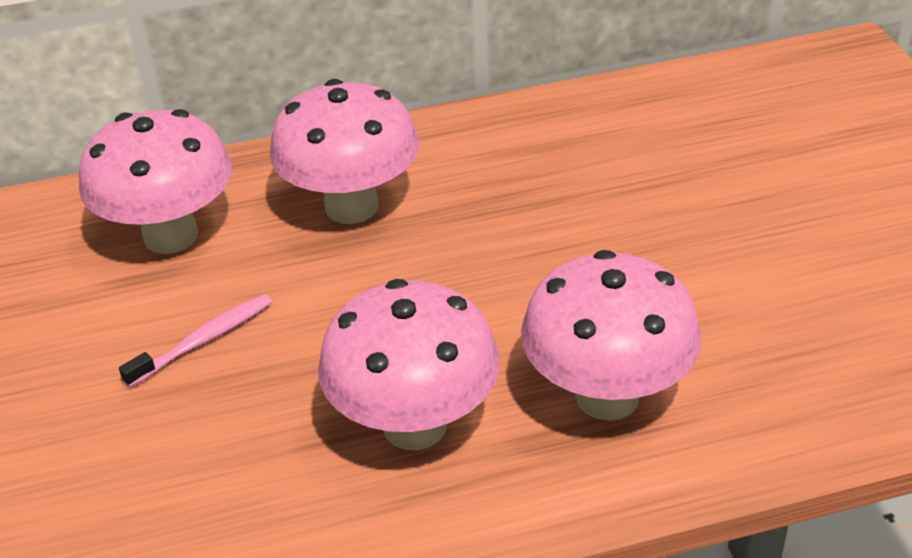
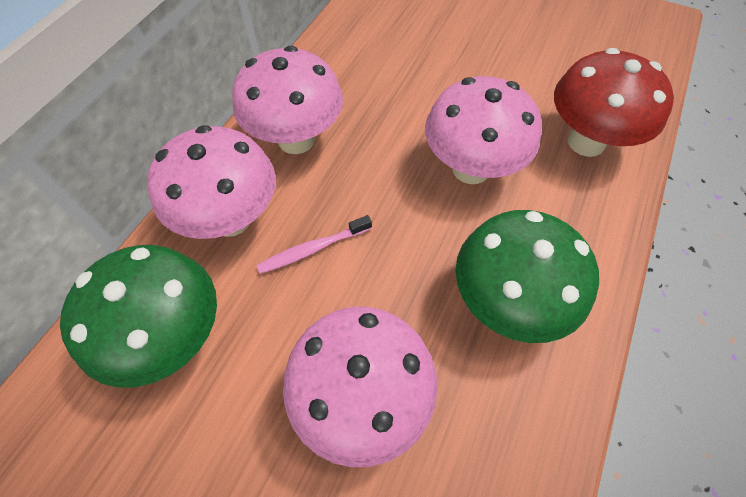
green mushroom: 0 -> 2
red mushroom: 0 -> 1

